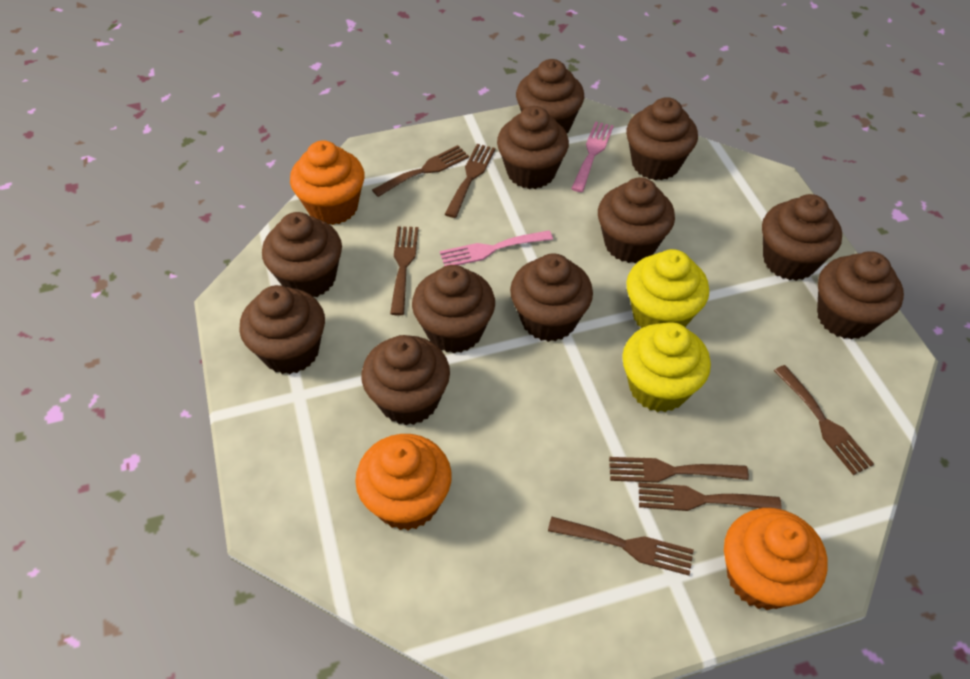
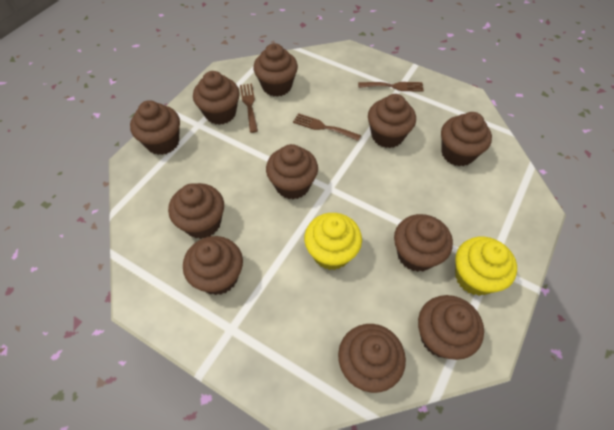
brown fork: 7 -> 3
orange cupcake: 3 -> 0
pink fork: 2 -> 0

